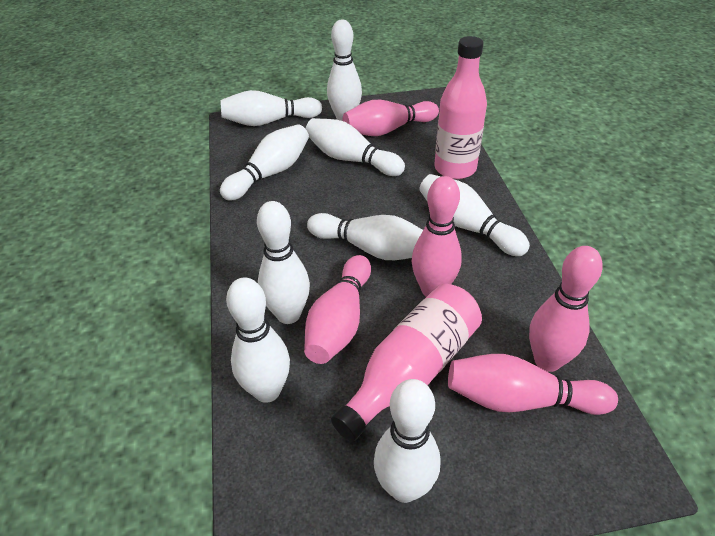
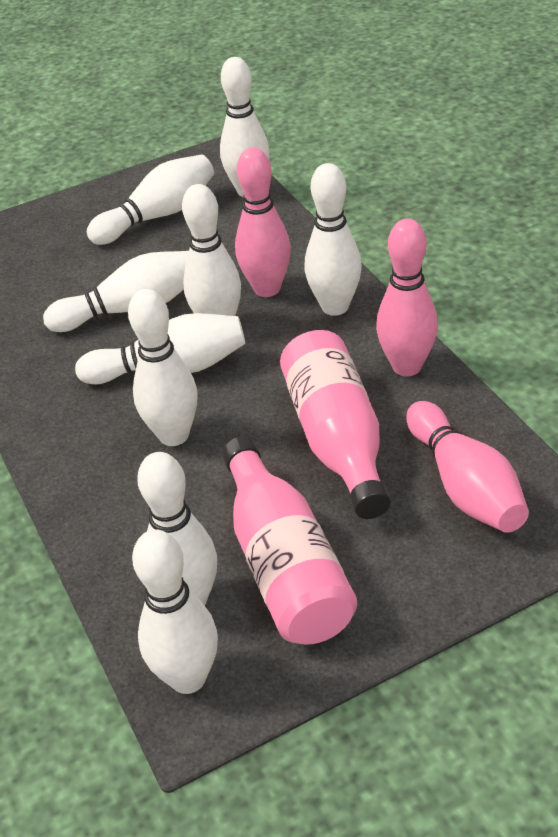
pink bowling pin: 5 -> 3

